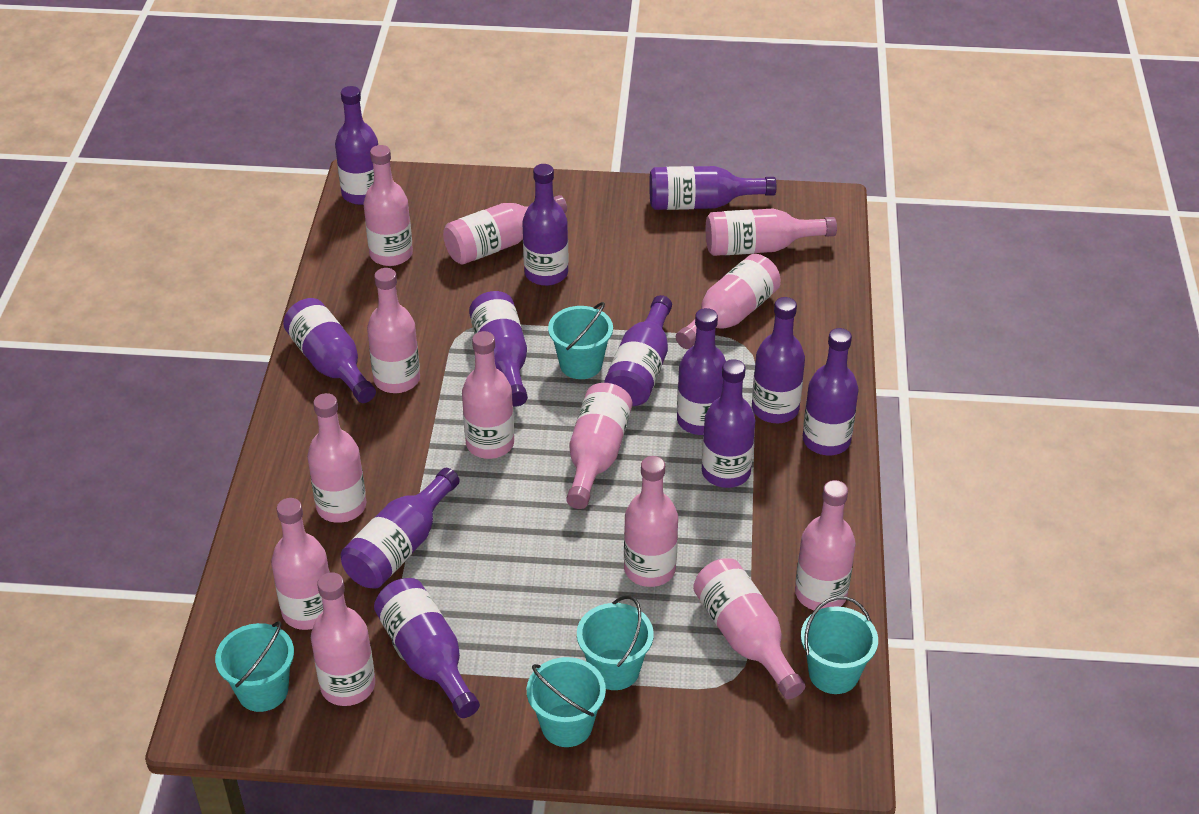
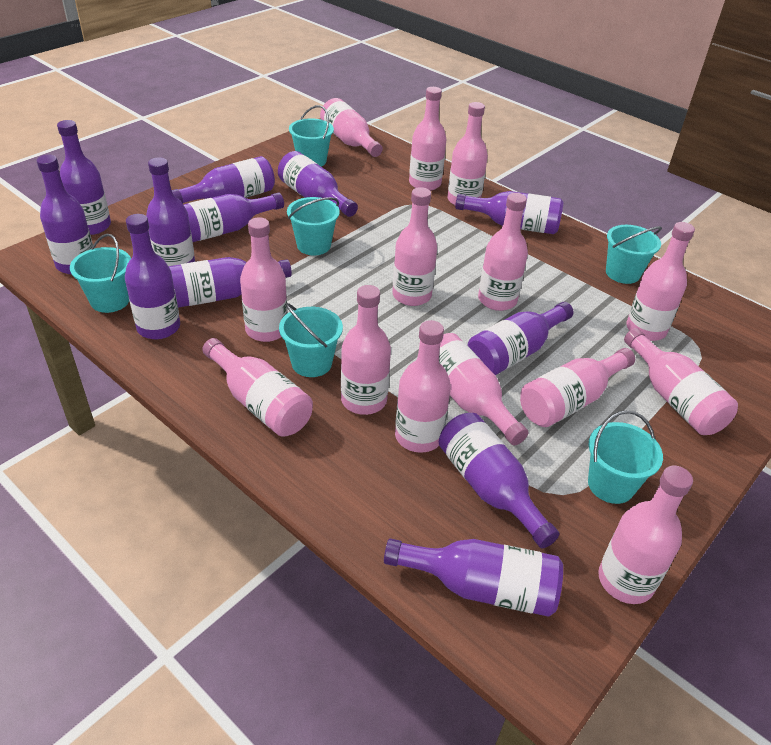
pink bottle: 13 -> 14
turquoise bucket: 5 -> 6

